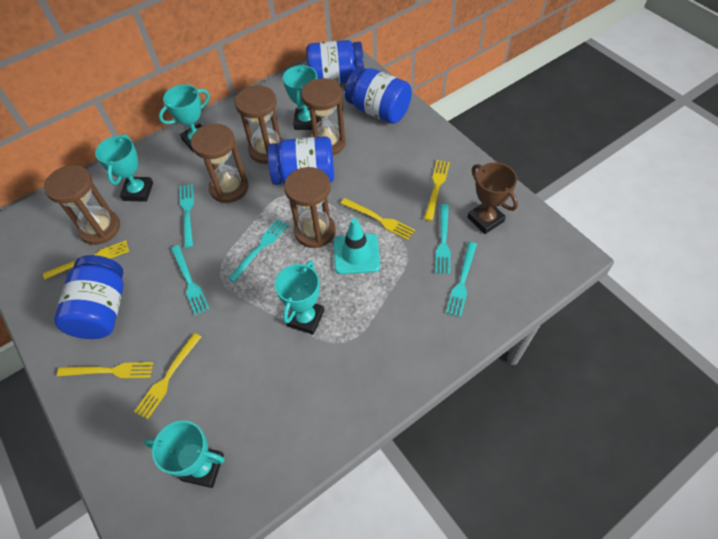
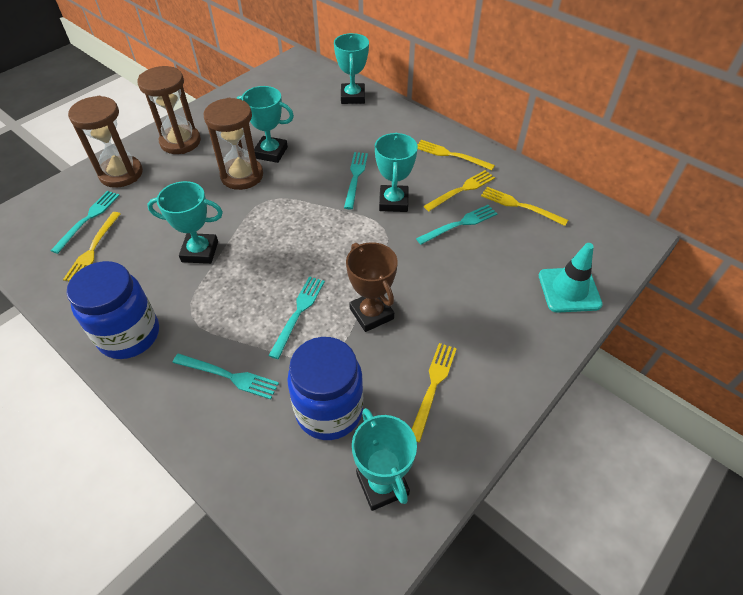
blue jar: 4 -> 2
brown hourglass: 5 -> 3

